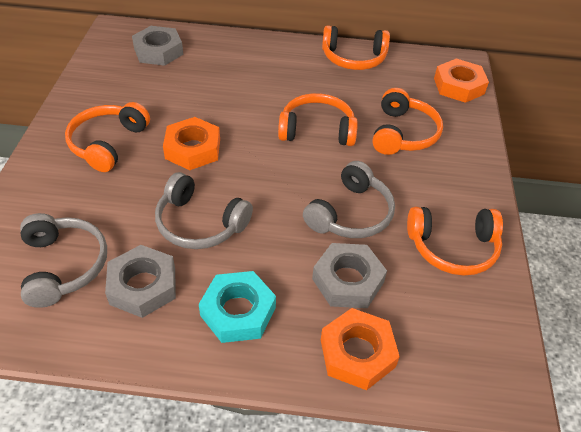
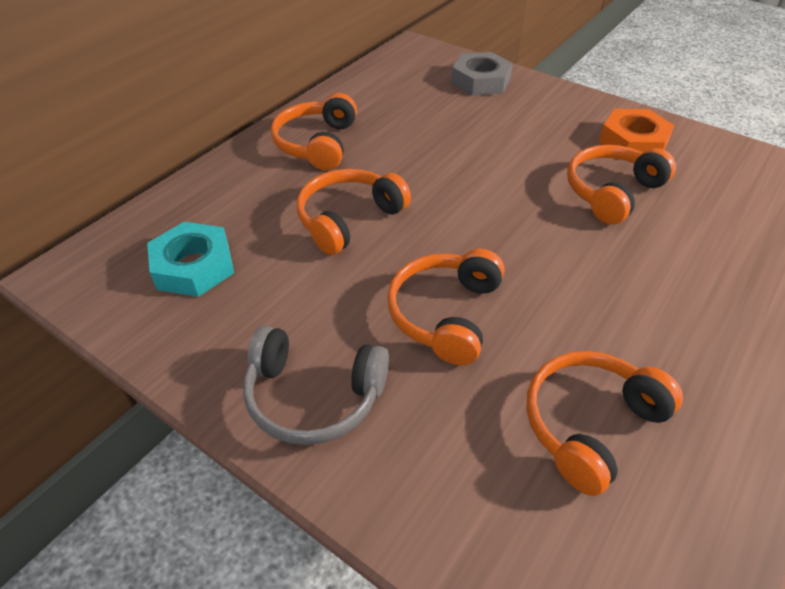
grey headphones: 3 -> 1
grey nut: 3 -> 1
orange nut: 3 -> 1

